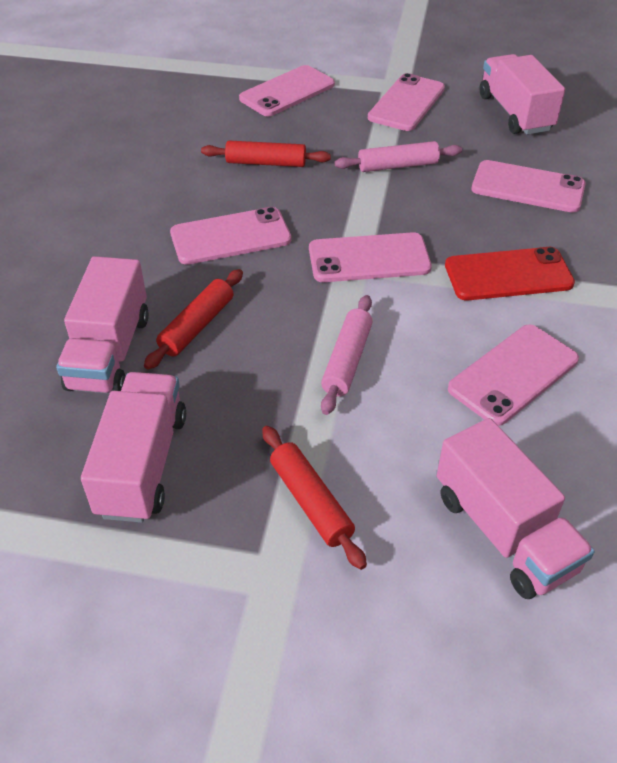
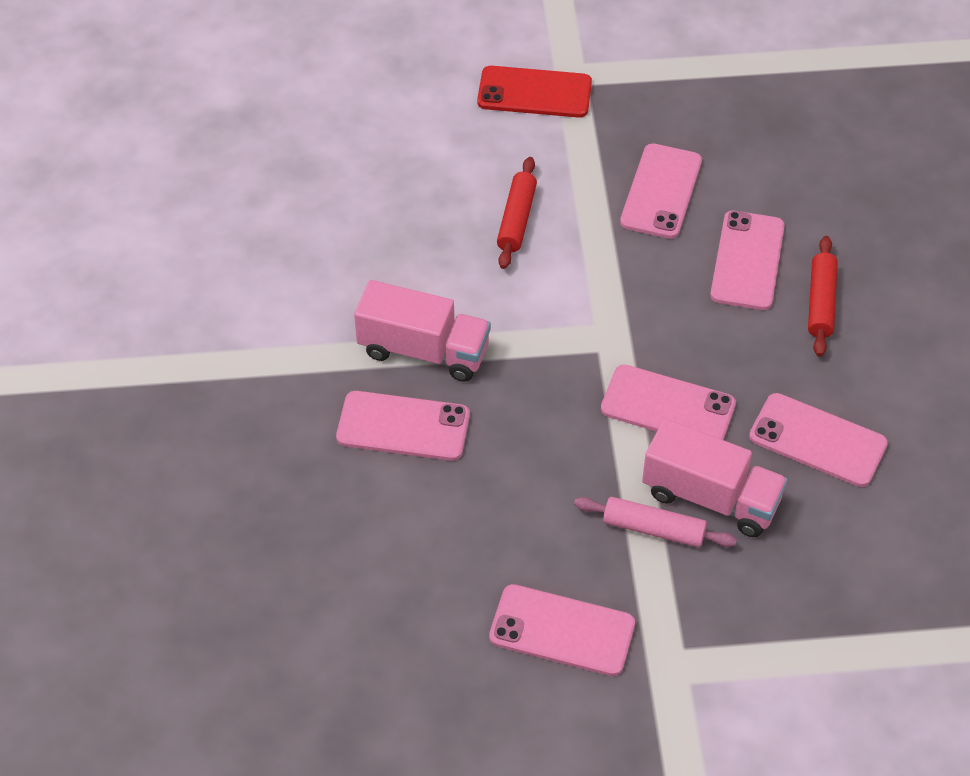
pink rolling pin: 2 -> 1
pink truck: 4 -> 2
red rolling pin: 3 -> 2

